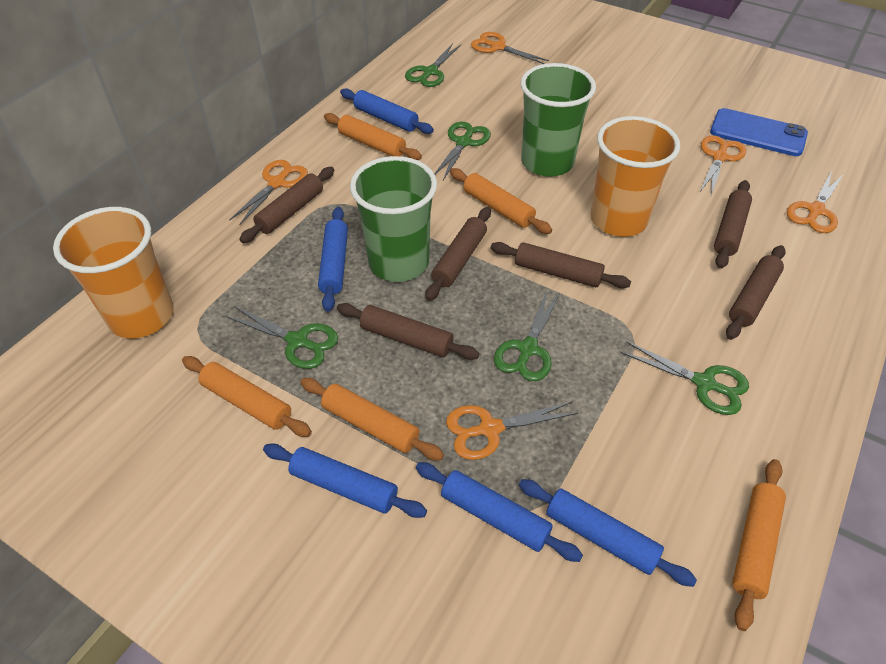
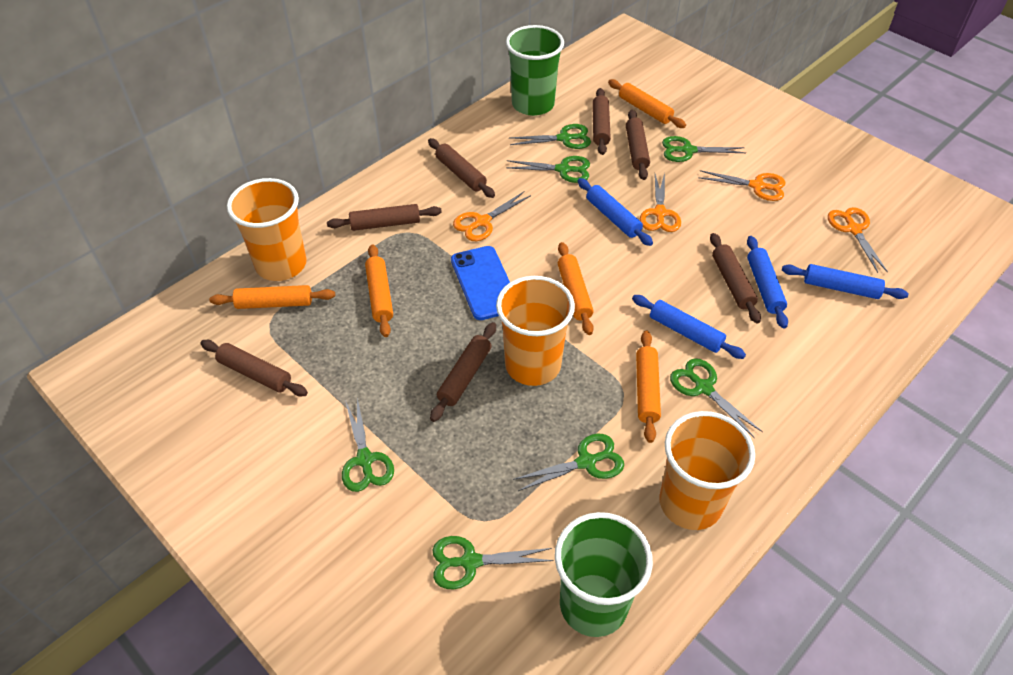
blue rolling pin: 5 -> 4
brown rolling pin: 6 -> 7
green scissors: 5 -> 7
orange cup: 2 -> 3
orange scissors: 5 -> 4

